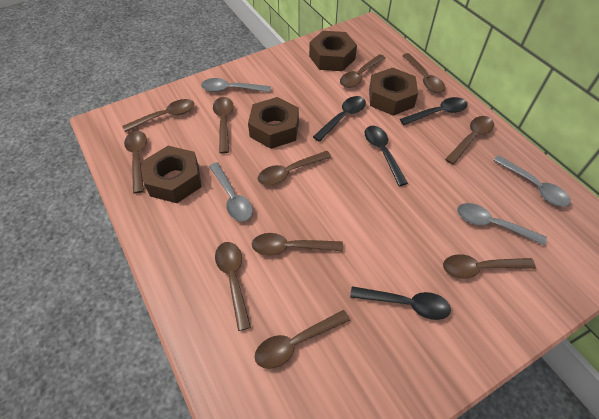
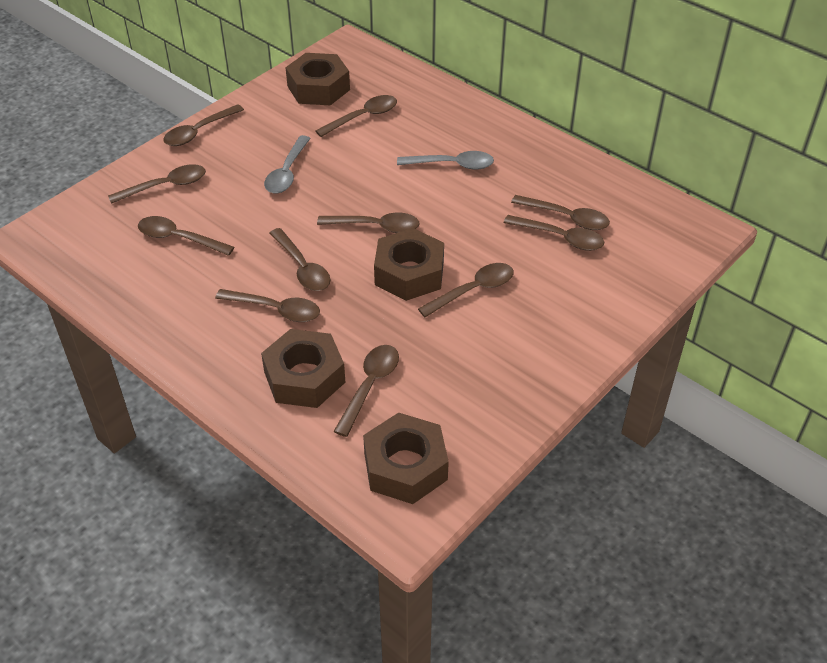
black spoon: 4 -> 0
grey spoon: 4 -> 2

